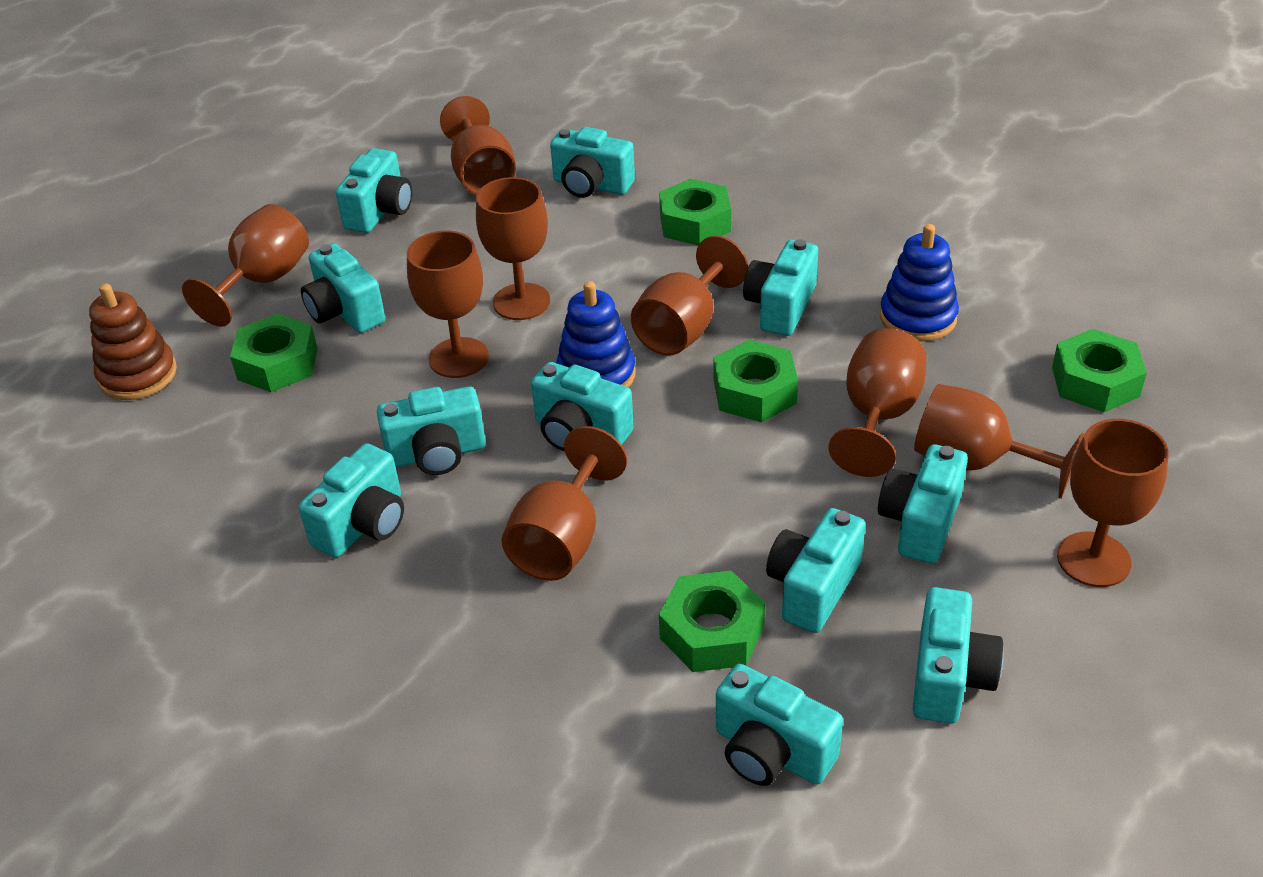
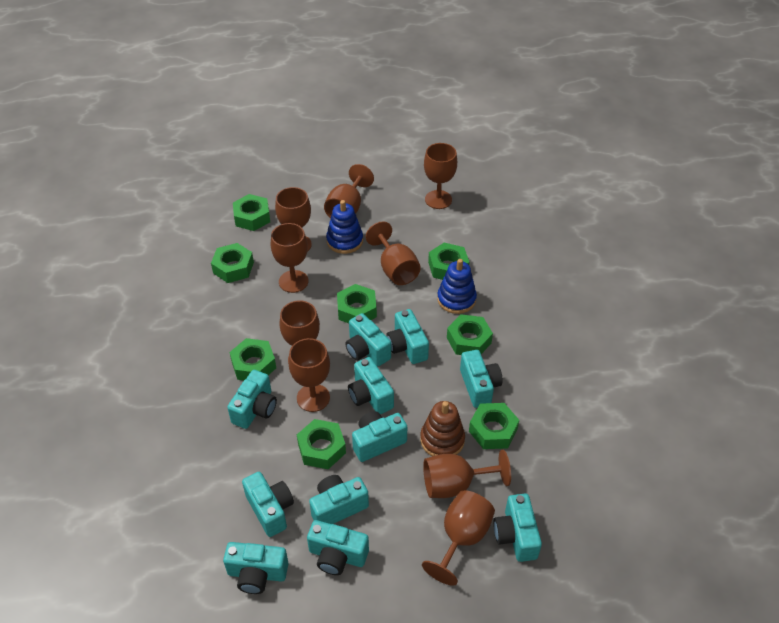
green nut: 5 -> 8

